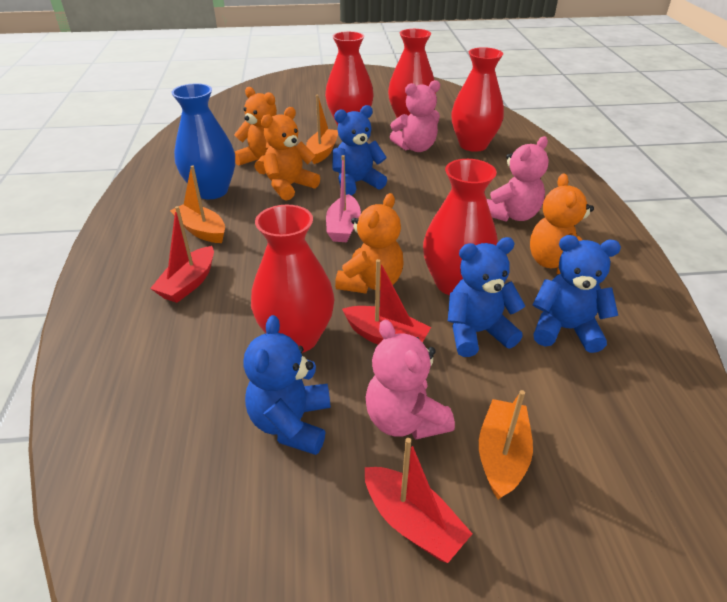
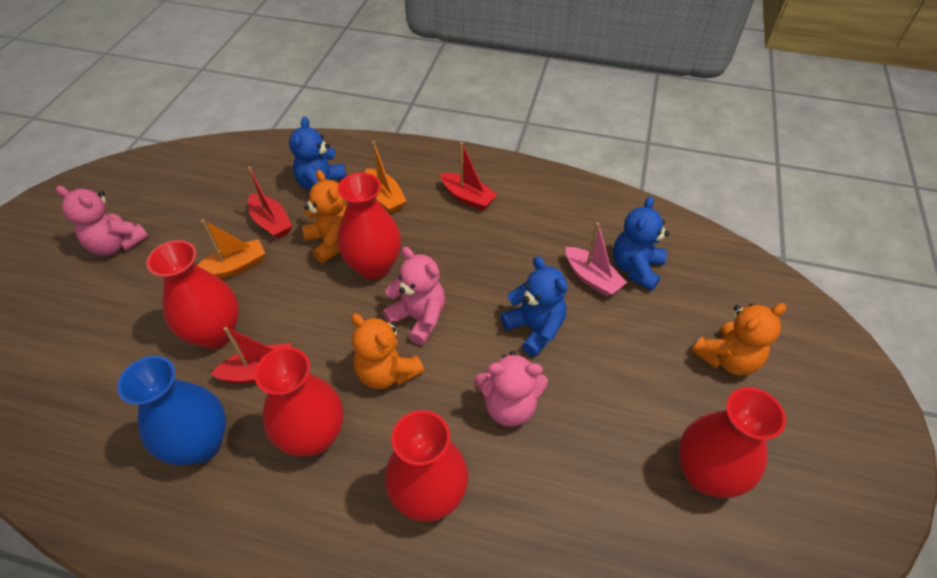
blue teddy bear: 4 -> 3
orange boat: 3 -> 2
orange teddy bear: 4 -> 3

